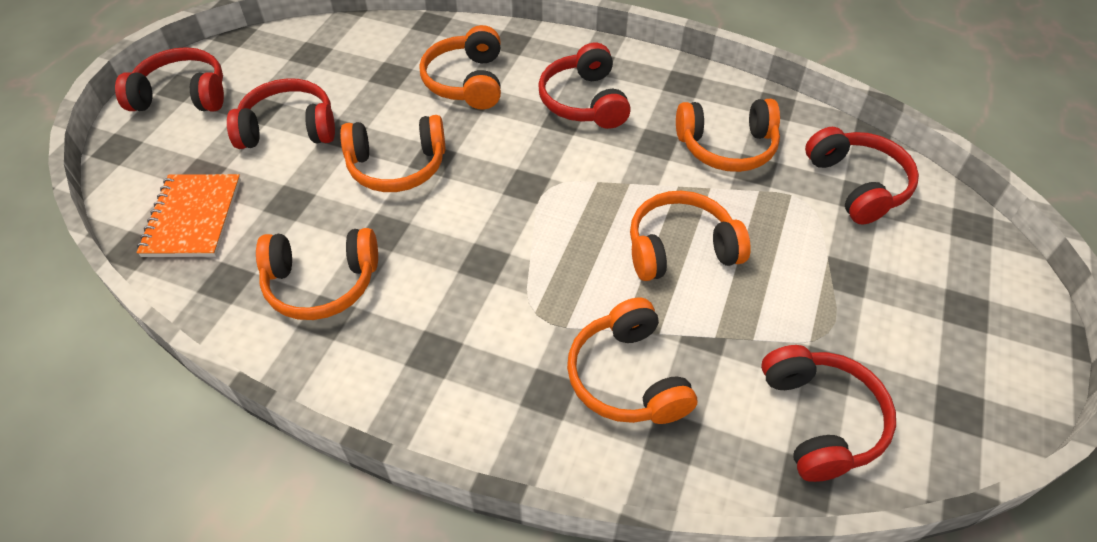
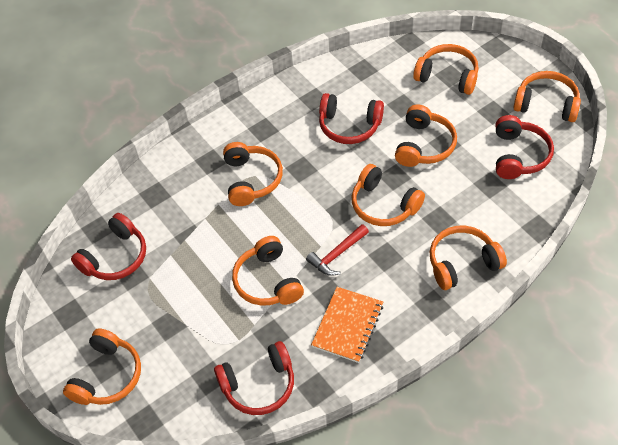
orange headphones: 6 -> 8
red hammer: 0 -> 1
red headphones: 5 -> 4

